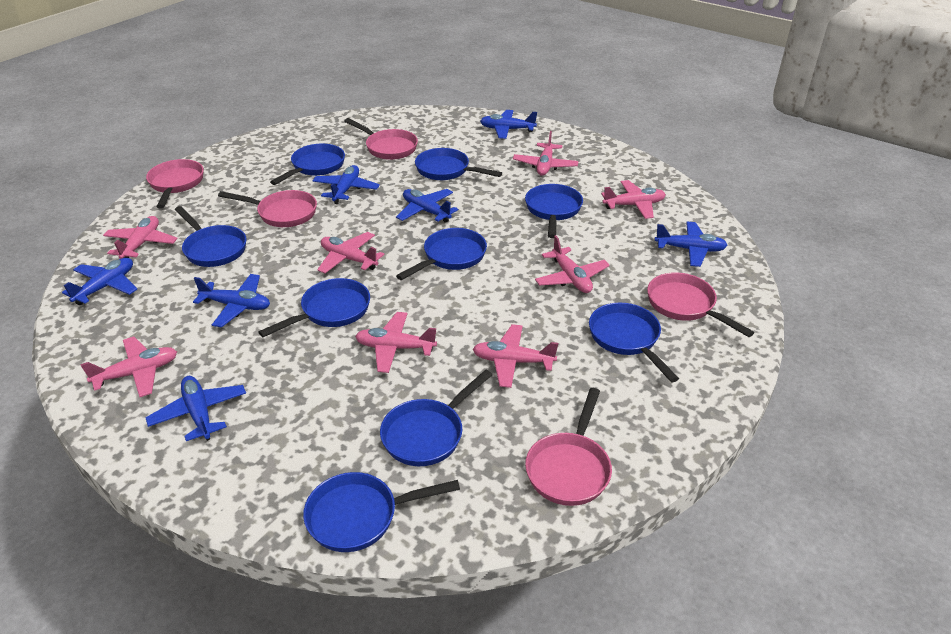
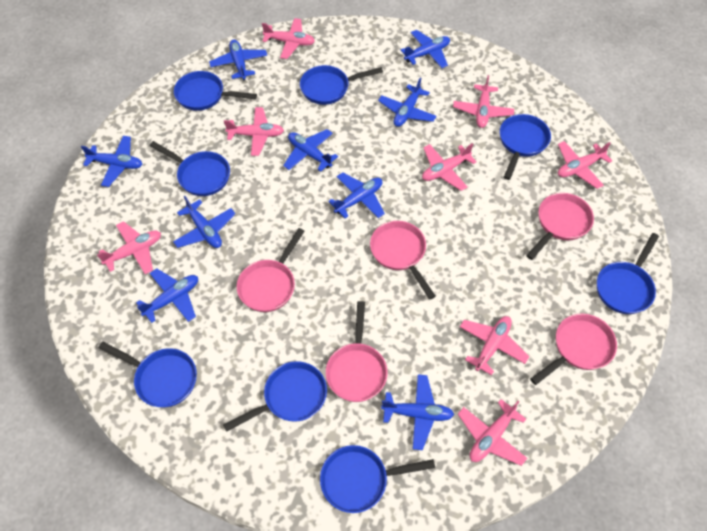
blue pan: 9 -> 8
blue plane: 7 -> 9

